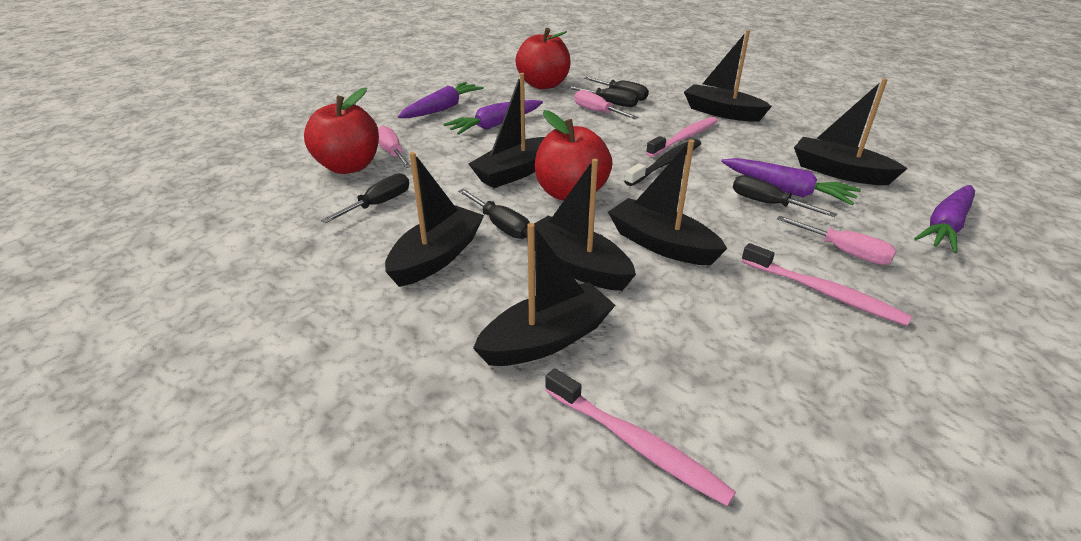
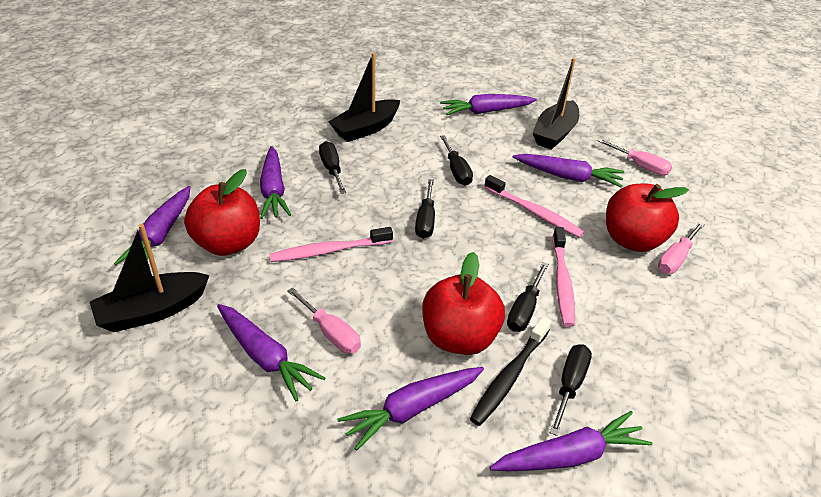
black boat: 7 -> 3
purple carrot: 4 -> 7

